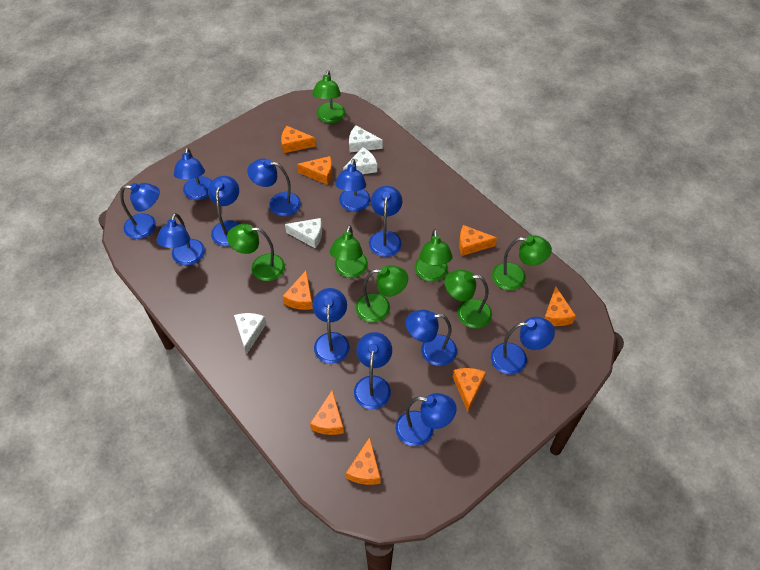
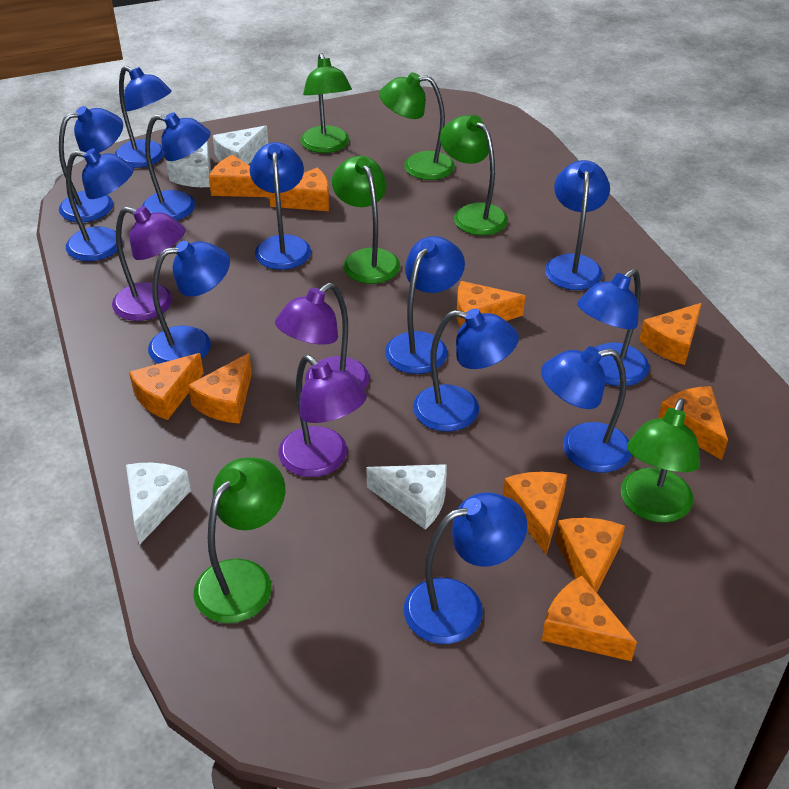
green lamp: 7 -> 6
orange cheese: 8 -> 10
purple lamp: 0 -> 3

